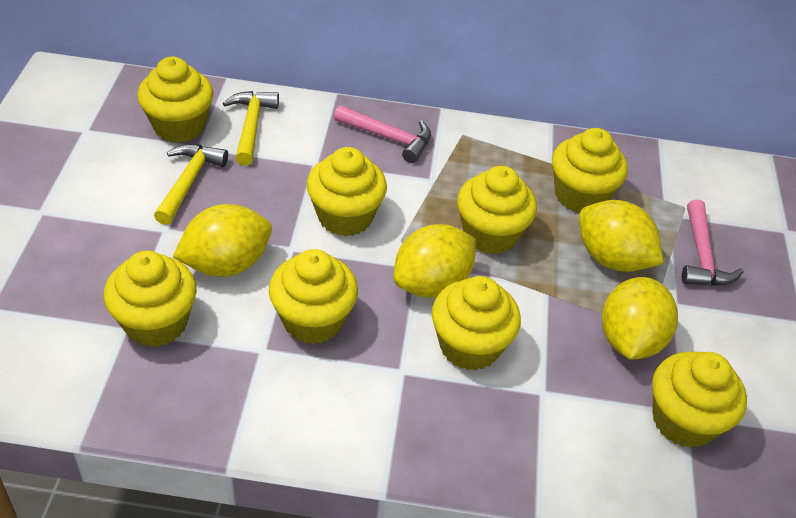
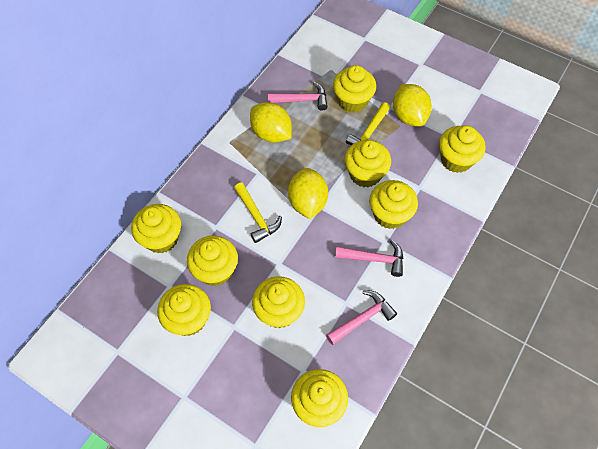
pink hammer: 2 -> 3
yellow cupcake: 8 -> 9
yellow lemon: 4 -> 3

